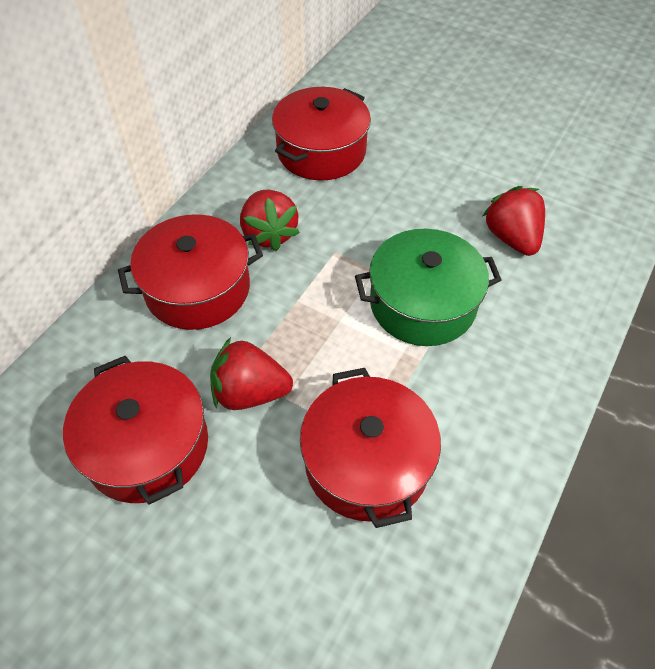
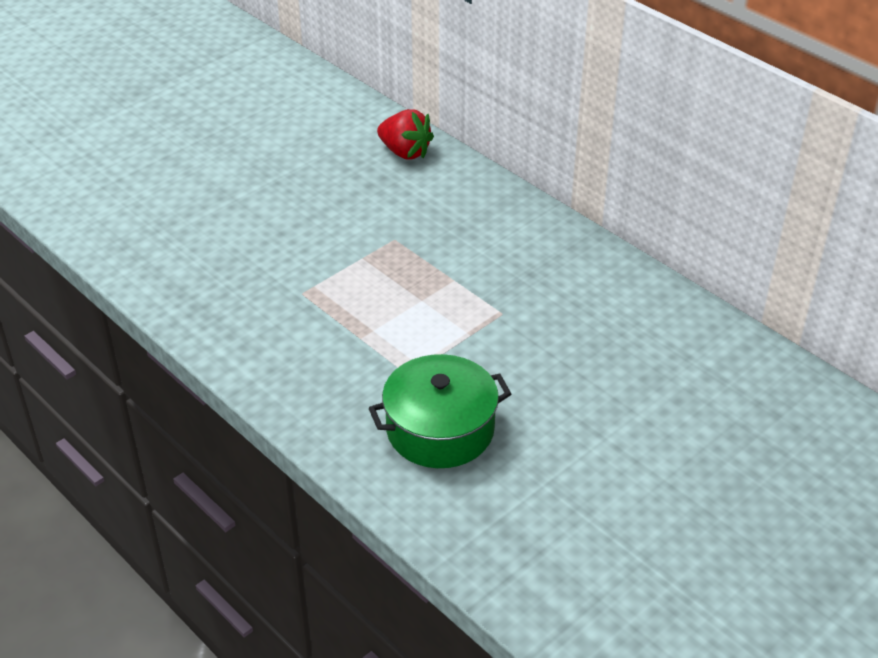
red pot: 4 -> 0
red strawberry: 3 -> 1

